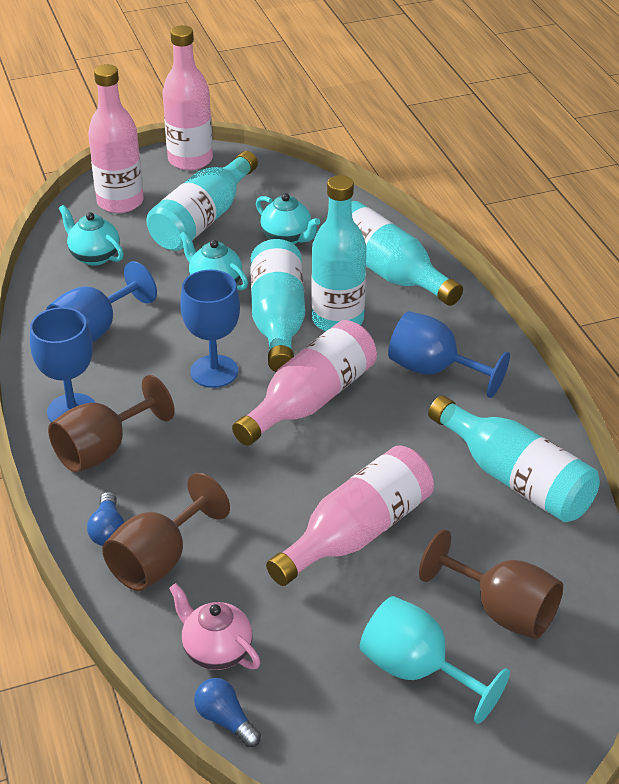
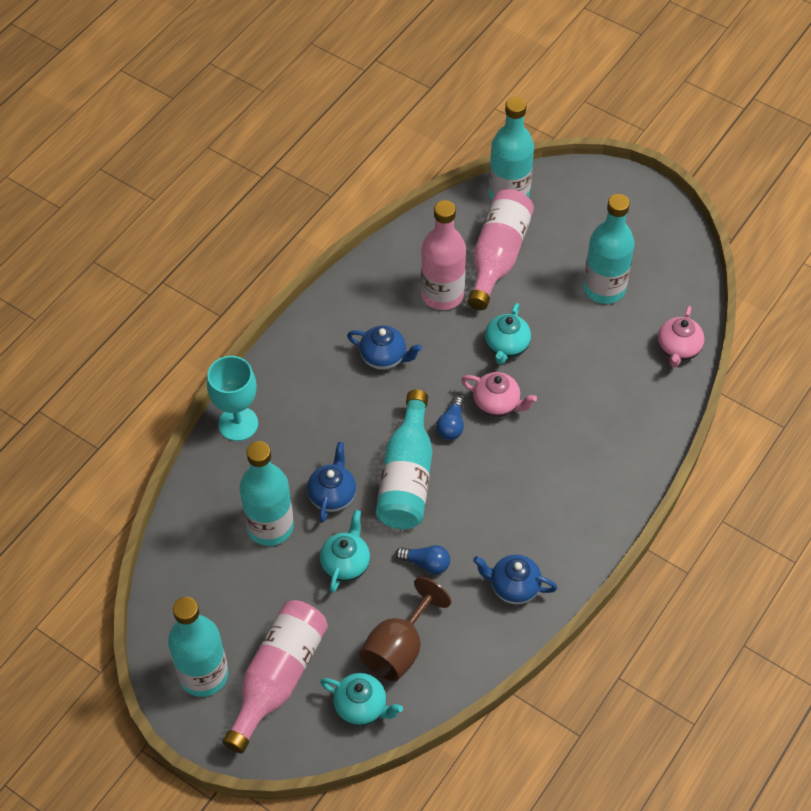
blue goblet: 4 -> 0
blue teapot: 0 -> 3
brown goblet: 3 -> 1
pink bottle: 4 -> 3
pink teapot: 1 -> 2

